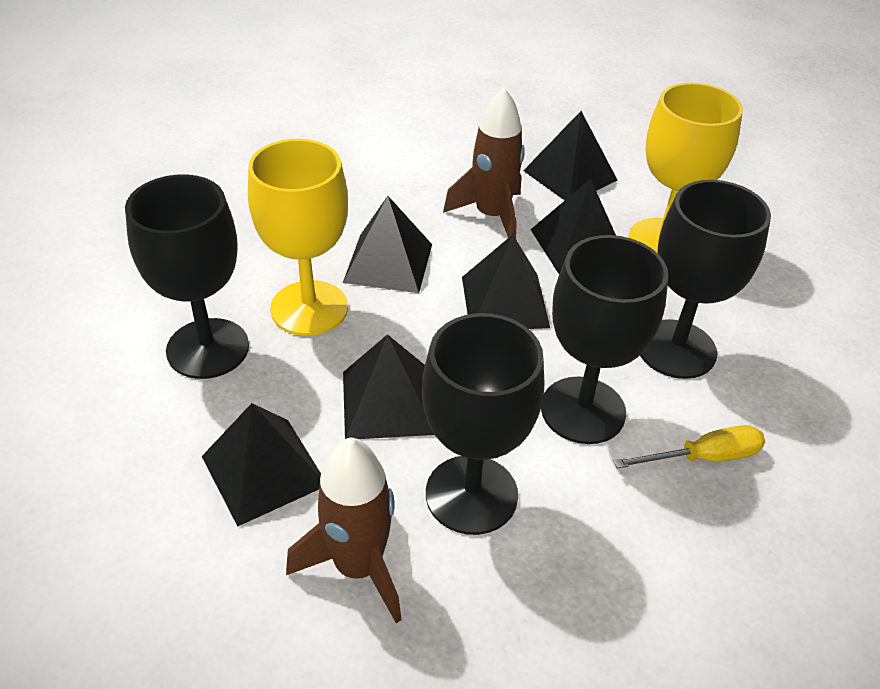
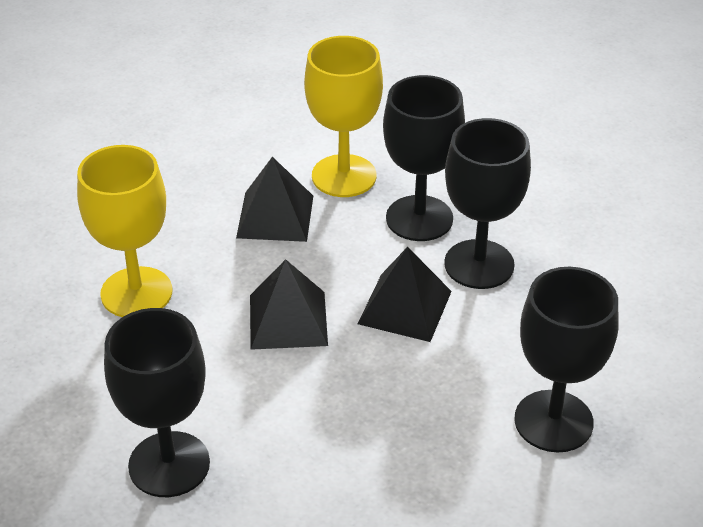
black pyramid: 6 -> 3
brown rocket: 2 -> 0
yellow screwdriver: 1 -> 0

